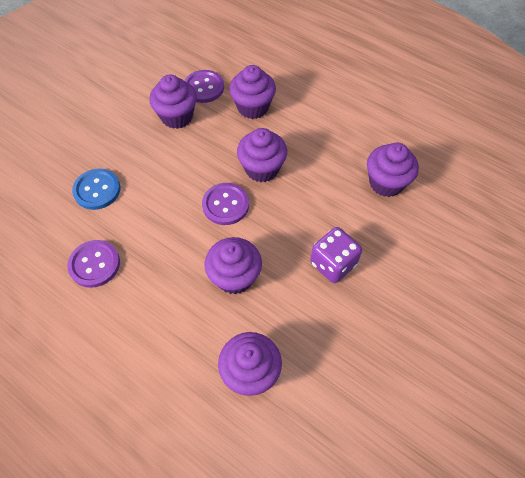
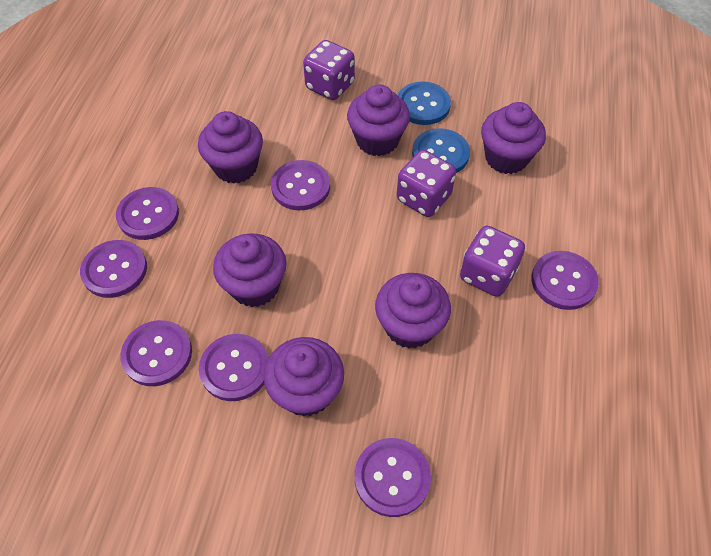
blue button: 1 -> 2
purple button: 3 -> 7
purple dice: 1 -> 3

